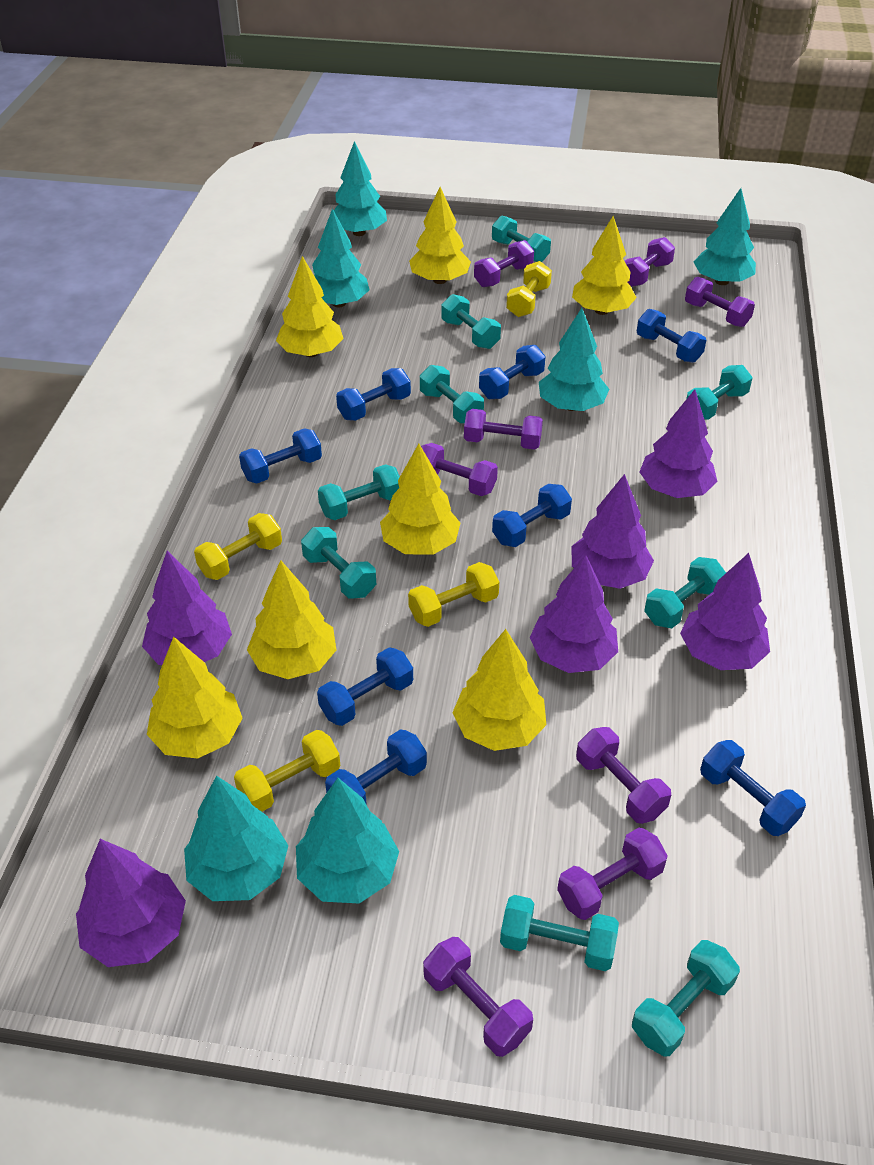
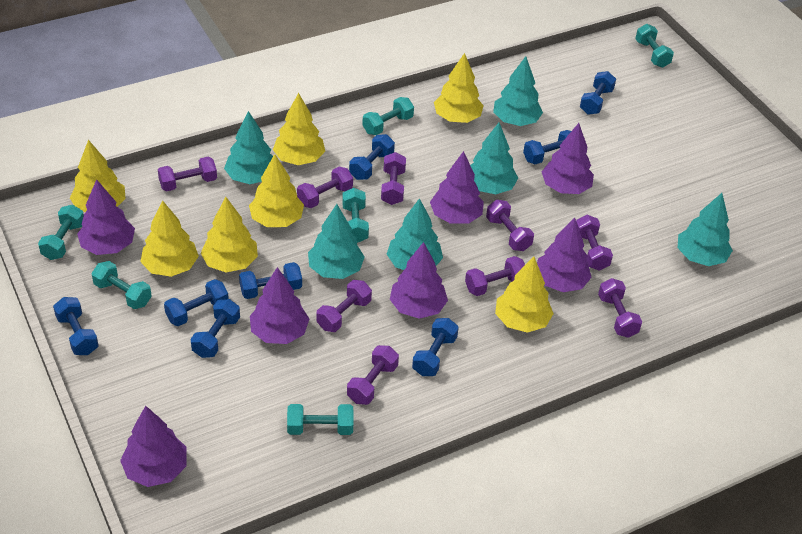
purple dumbbell: 8 -> 9
purple tree: 6 -> 7
turquoise dumbbell: 9 -> 6
yellow dumbbell: 4 -> 0

